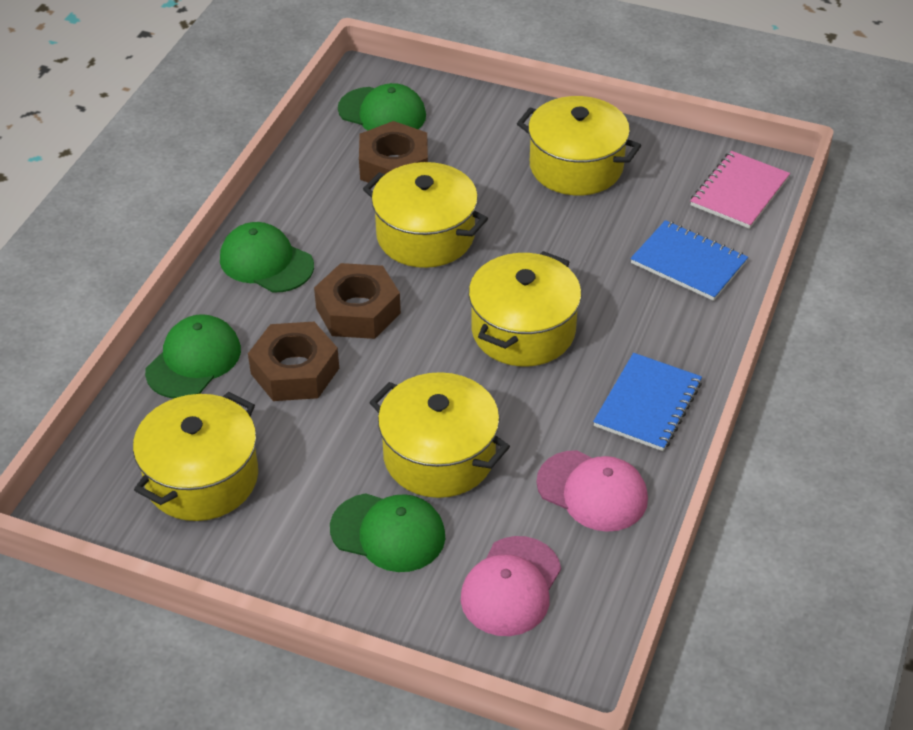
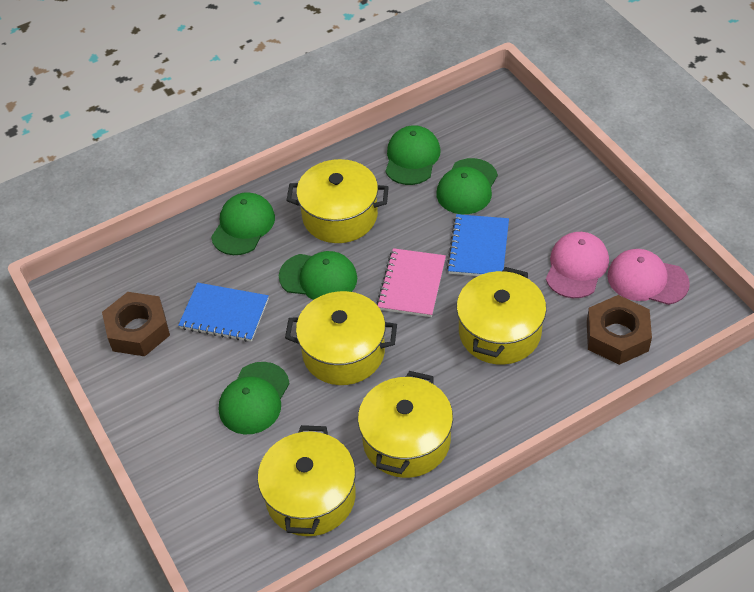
brown nut: 3 -> 2
green cap: 4 -> 5

